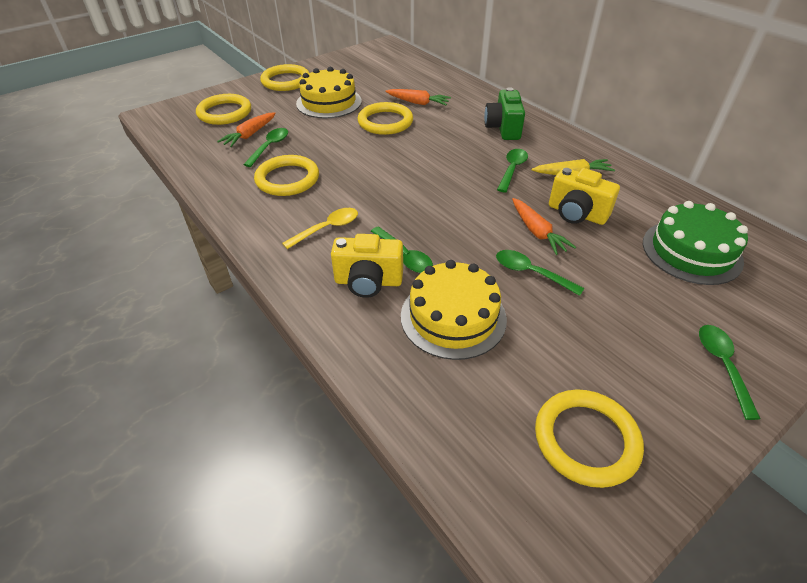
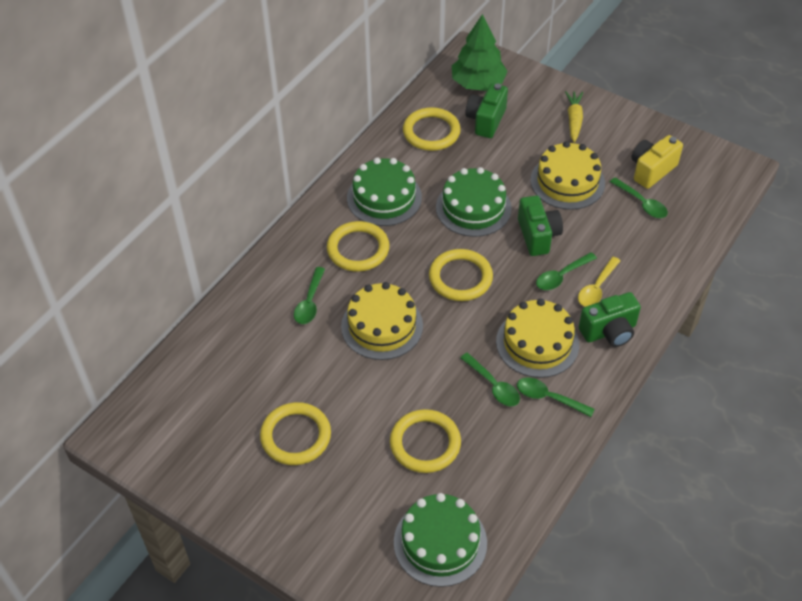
green cake: 1 -> 3
green camera: 1 -> 3
green tree: 0 -> 1
orange carrot: 3 -> 0
yellow cake: 2 -> 3
yellow camera: 2 -> 1

